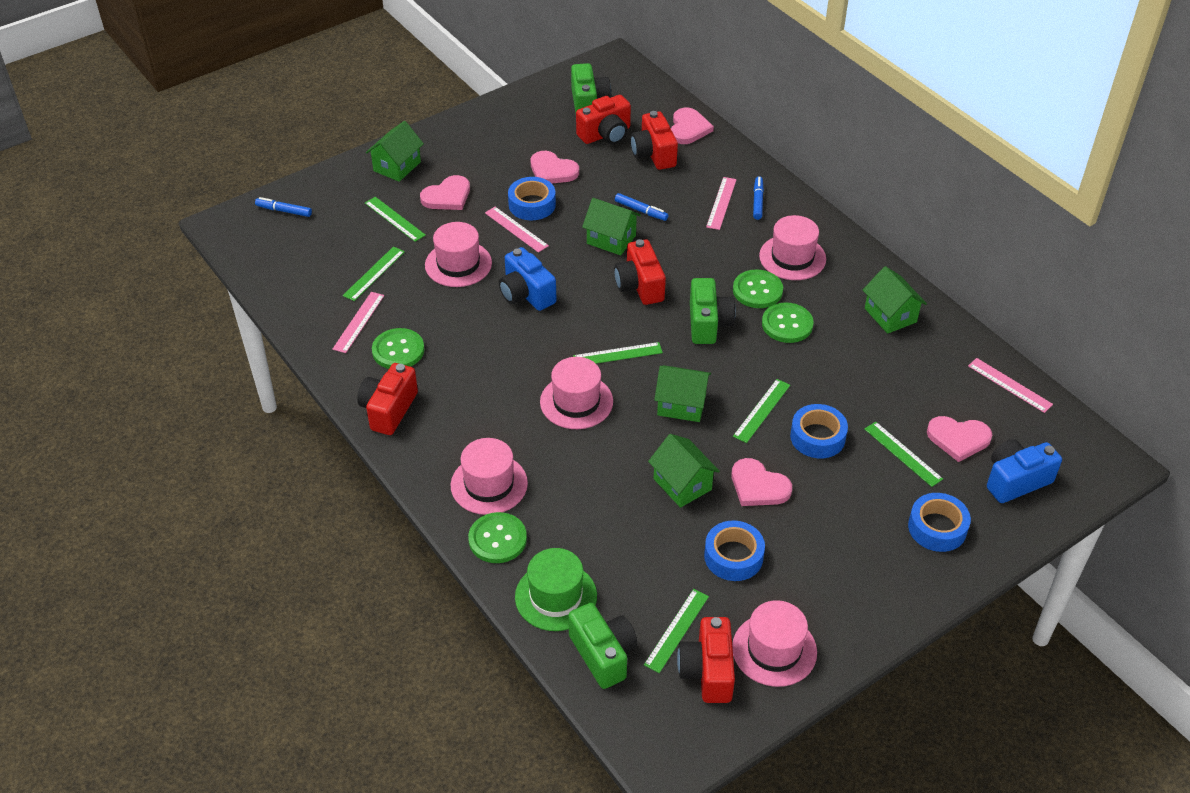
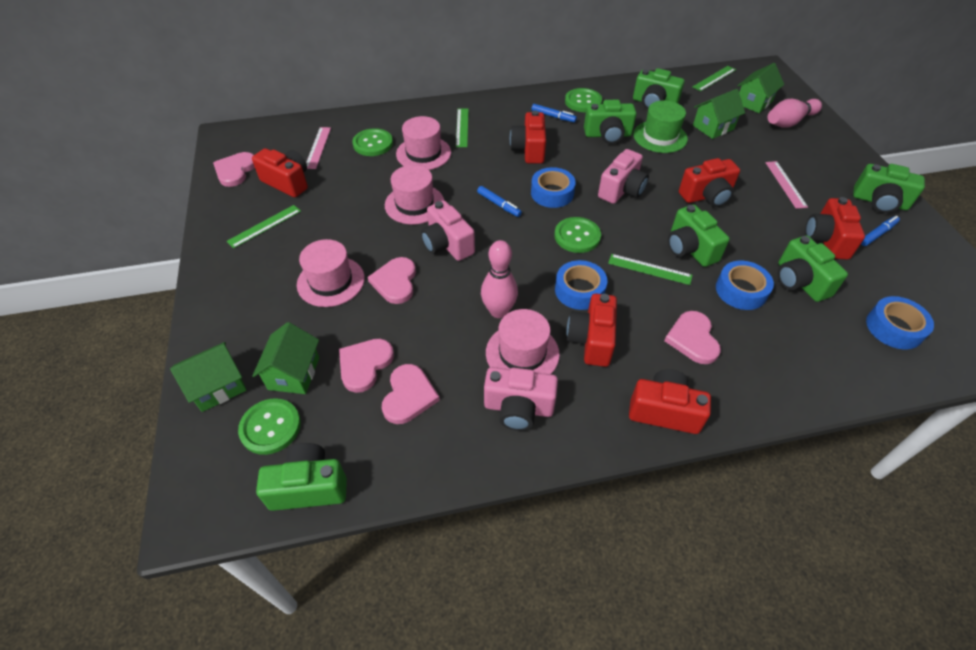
blue camera: 2 -> 0
green camera: 3 -> 6
green house: 5 -> 4
green ruler: 6 -> 4
pink bowling pin: 0 -> 2
pink camera: 0 -> 3
pink hat: 5 -> 4
pink ruler: 4 -> 2
red camera: 5 -> 6

